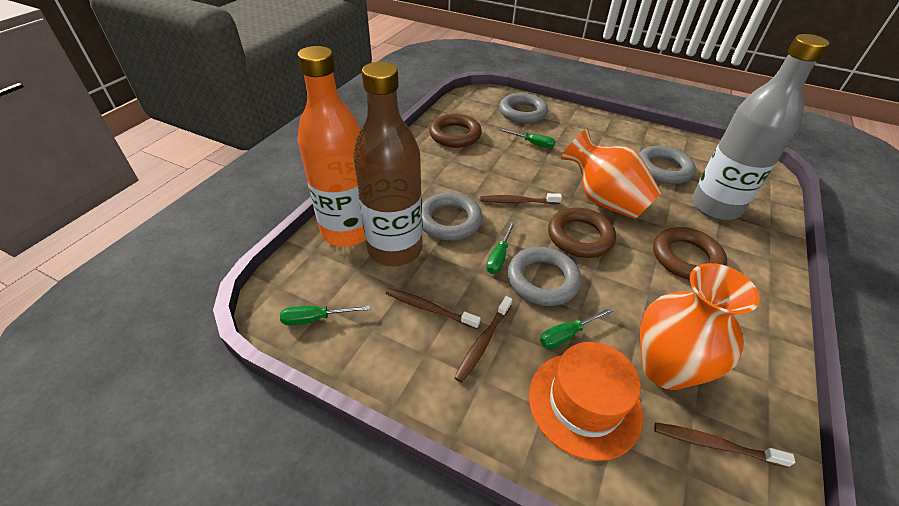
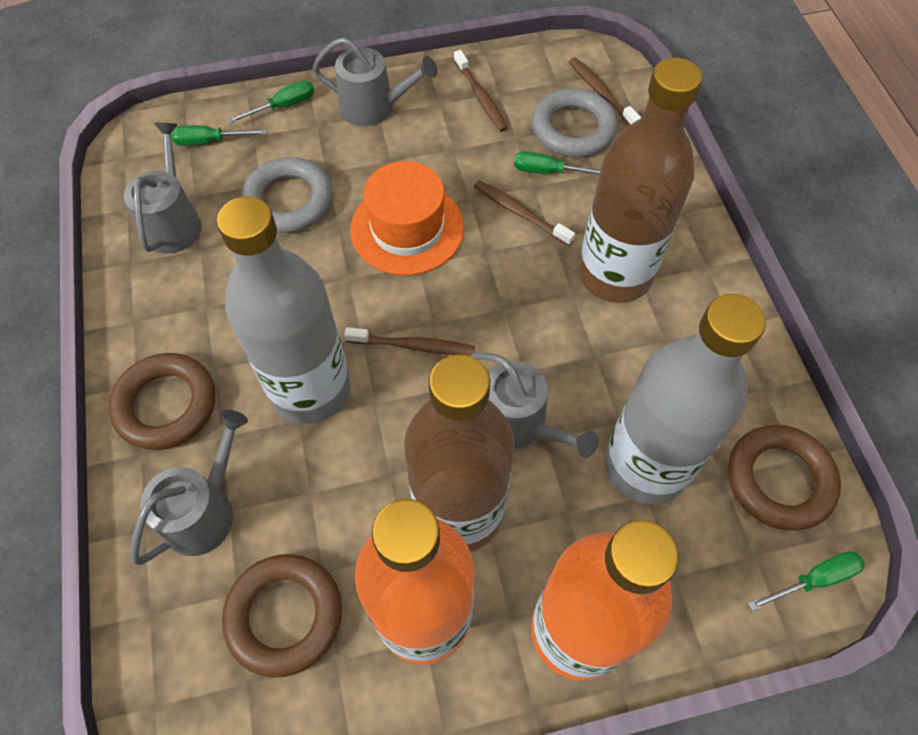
brown bottle: 1 -> 2
grey bottle: 1 -> 2
grey ring: 4 -> 2
grey watering can: 0 -> 4
orange bottle: 1 -> 2
orange vase: 2 -> 0

